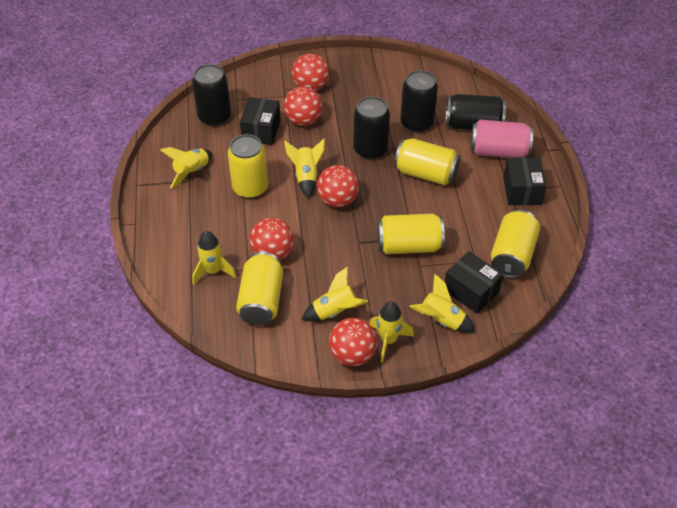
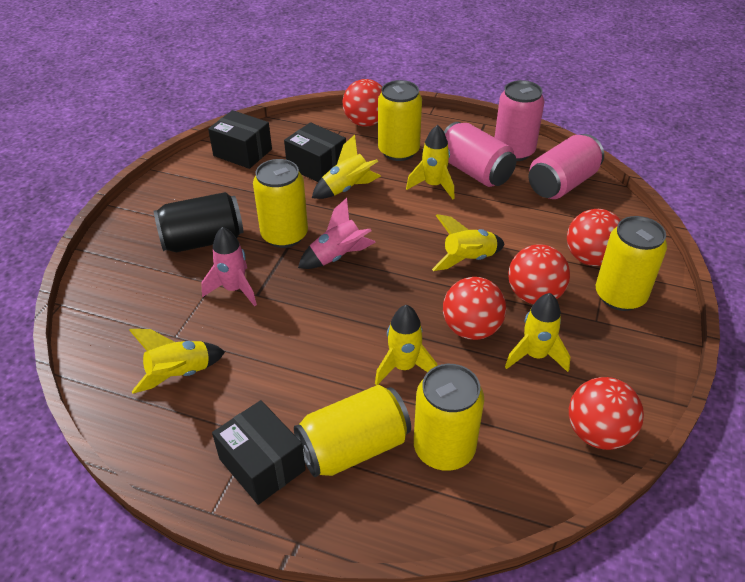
black can: 4 -> 1
pink can: 1 -> 3
pink rocket: 0 -> 2

